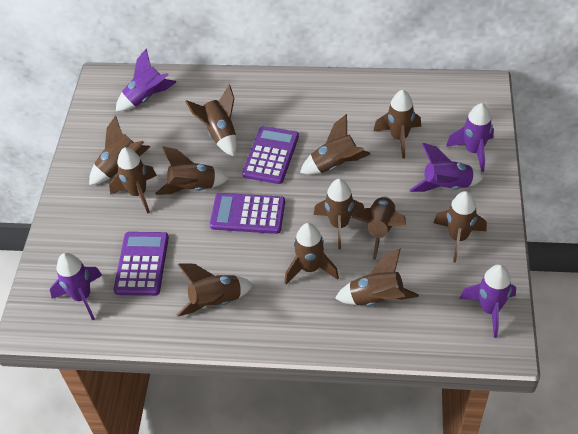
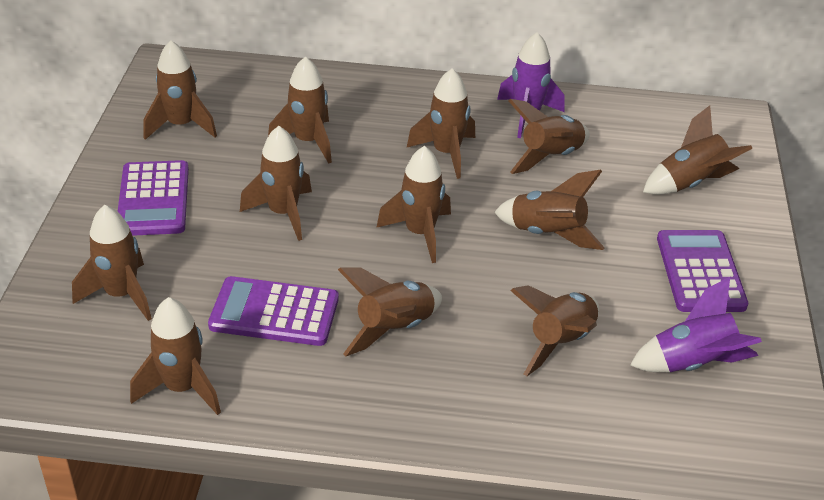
purple rocket: 5 -> 2

